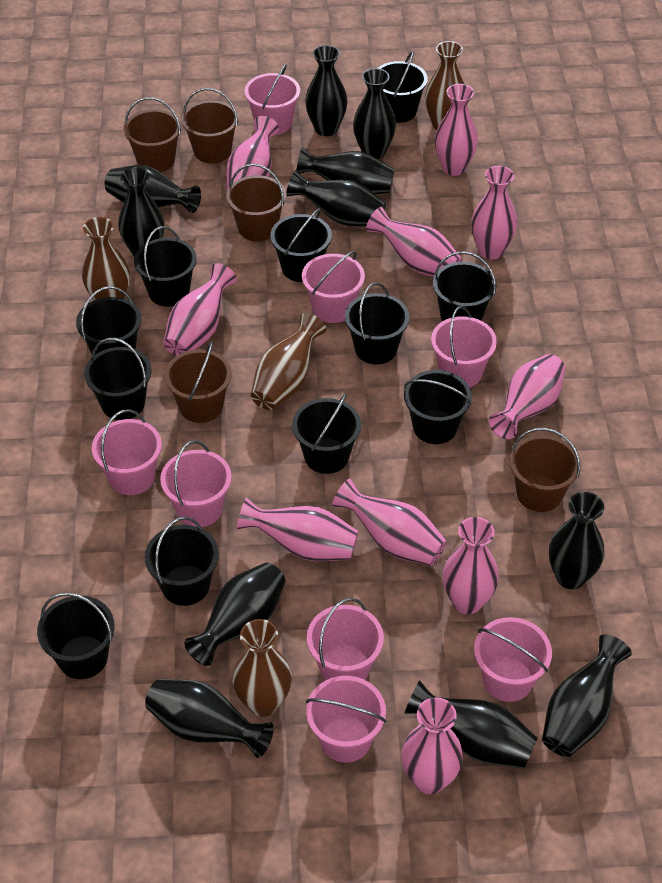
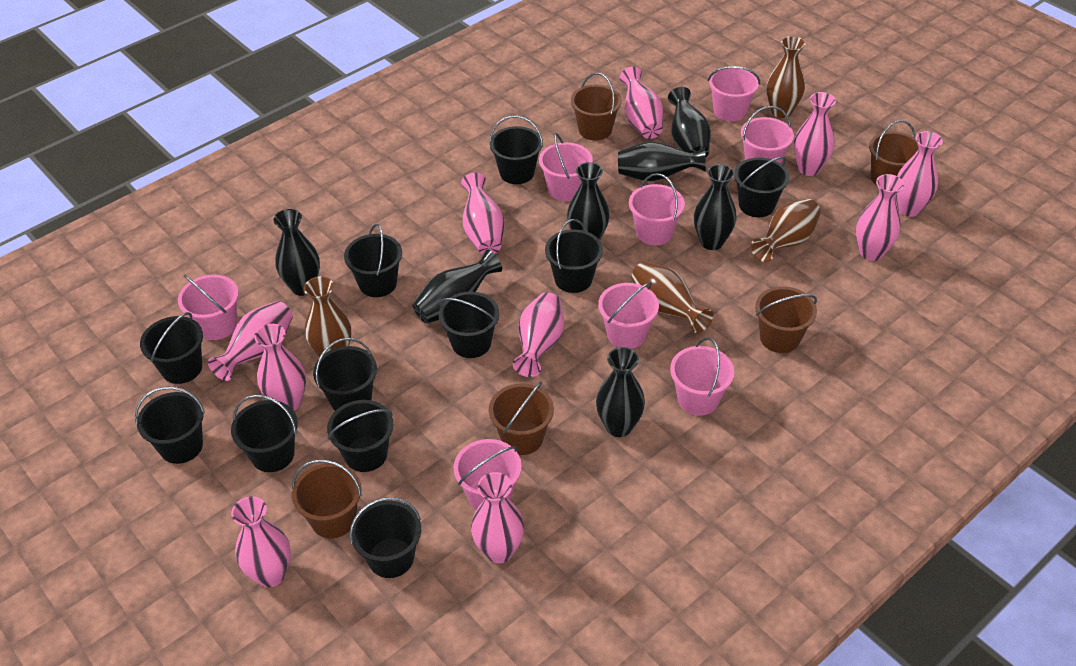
black vase: 11 -> 7

